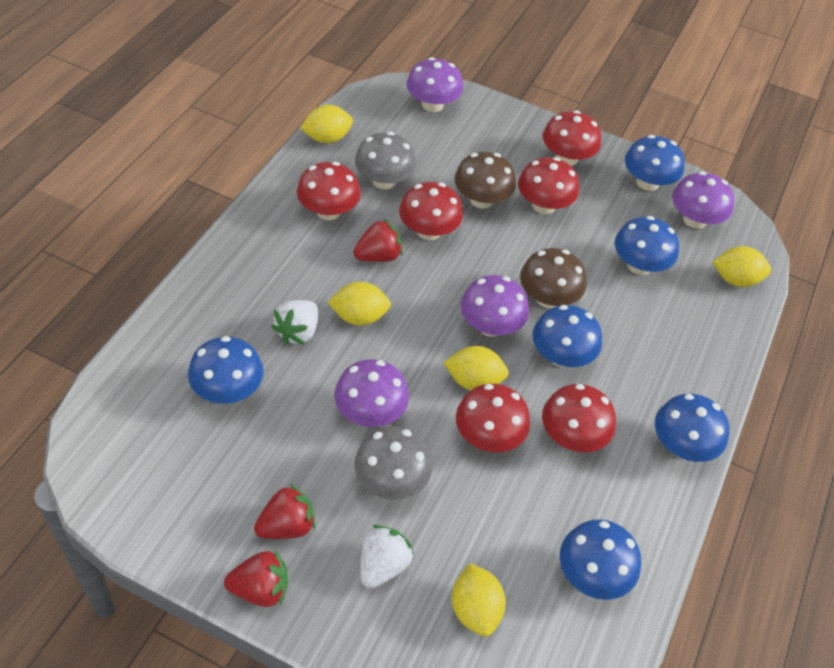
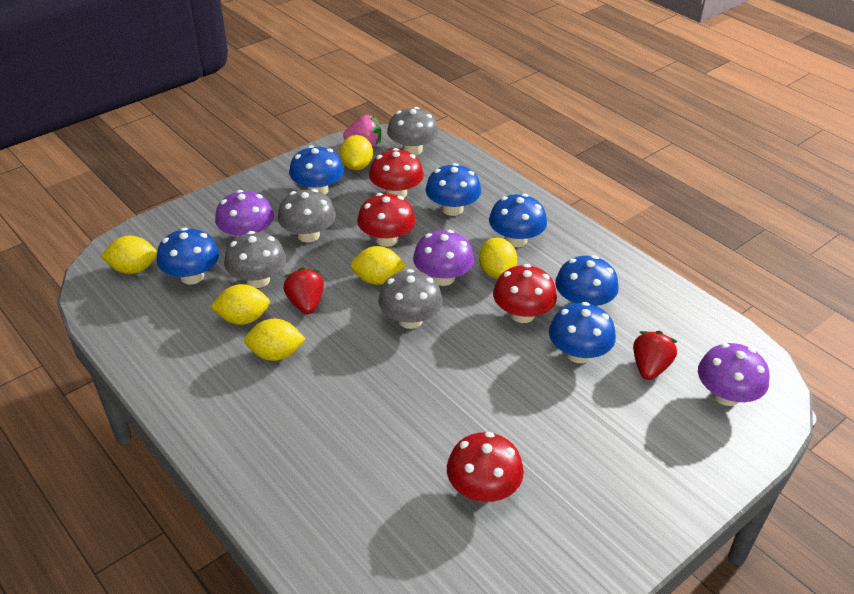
brown mushroom: 2 -> 0
grey mushroom: 2 -> 4
pink strawberry: 0 -> 1
purple mushroom: 4 -> 3
red mushroom: 6 -> 4
red strawberry: 3 -> 2
white strawberry: 2 -> 0
yellow lemon: 5 -> 6

